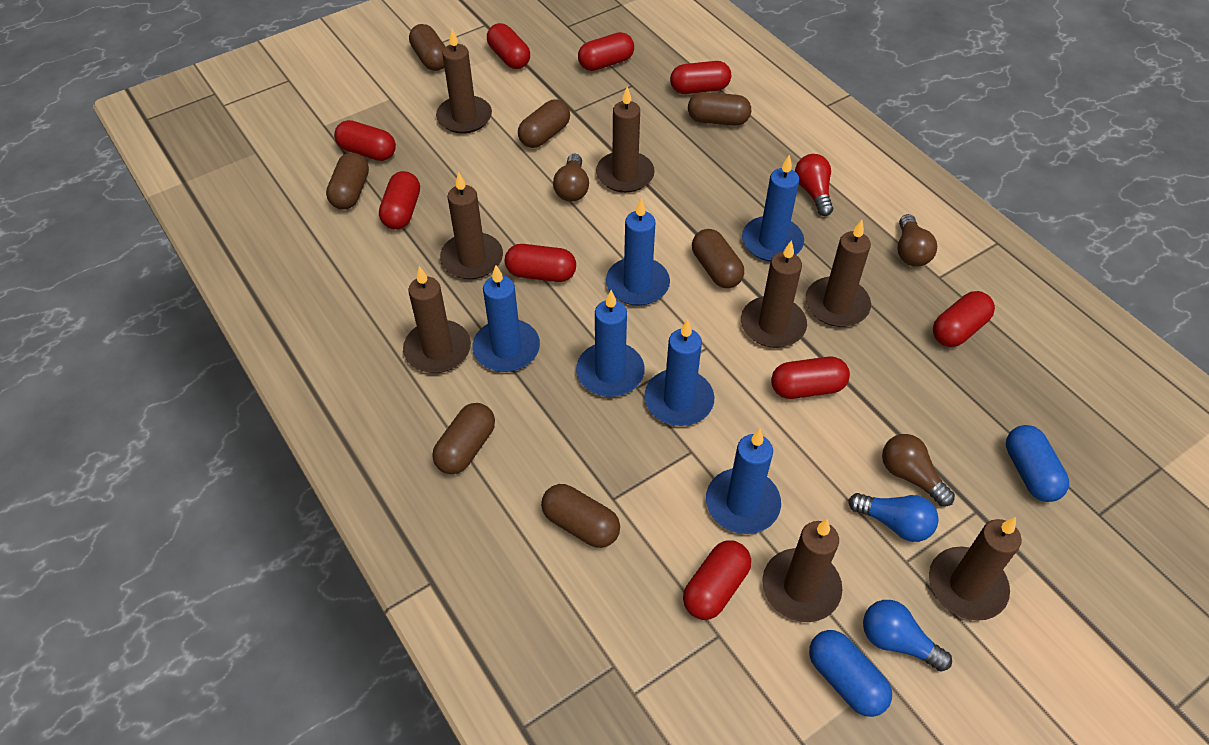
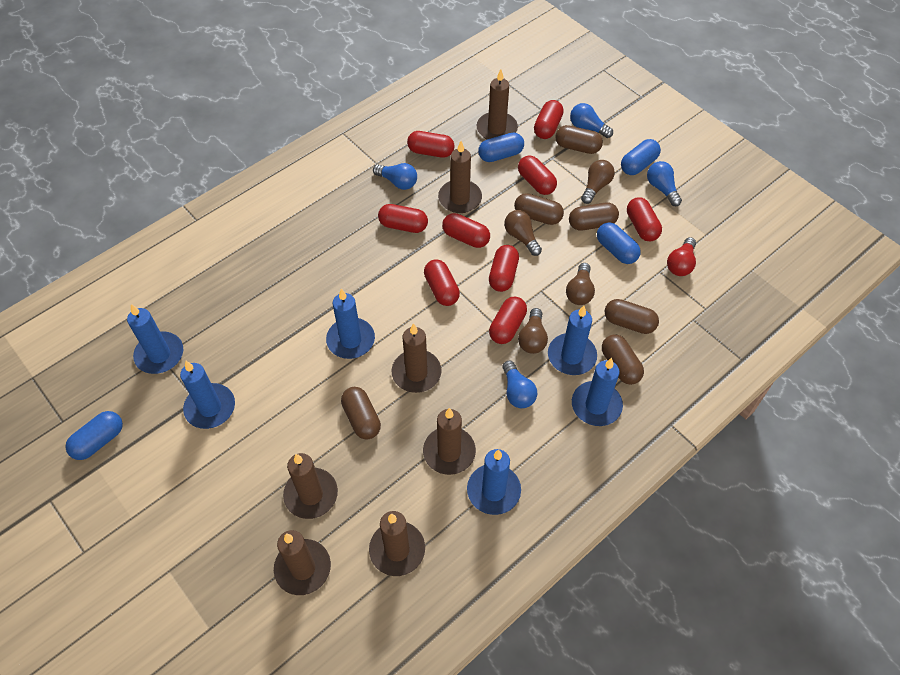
blue capsule: 2 -> 4
blue light bulb: 2 -> 4
brown candle: 8 -> 7
brown capsule: 7 -> 6
brown light bulb: 3 -> 4

